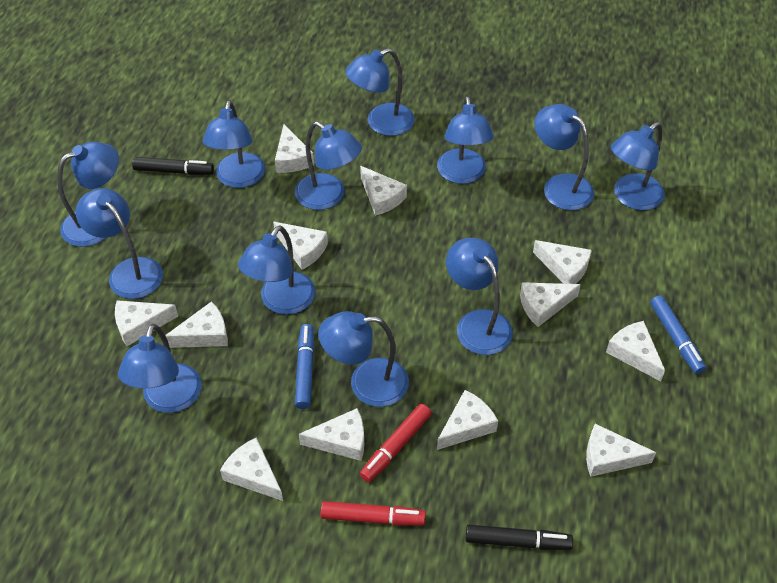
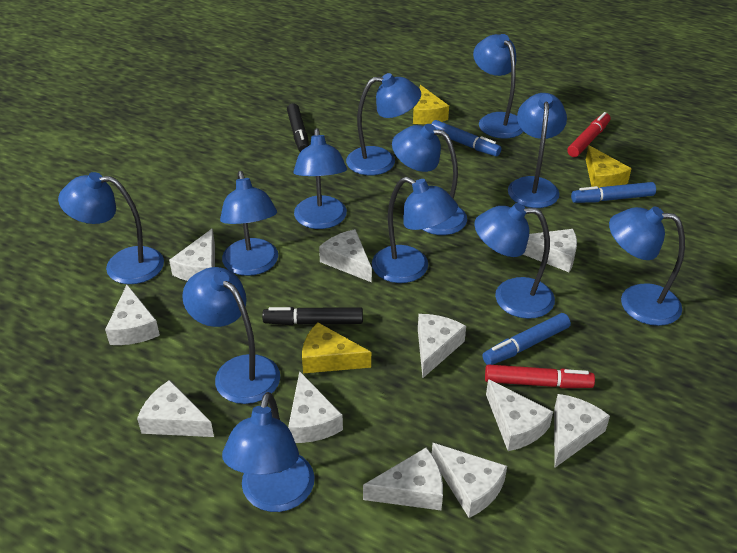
blue marker: 2 -> 3
white cheese: 12 -> 11
yellow cheese: 0 -> 3

